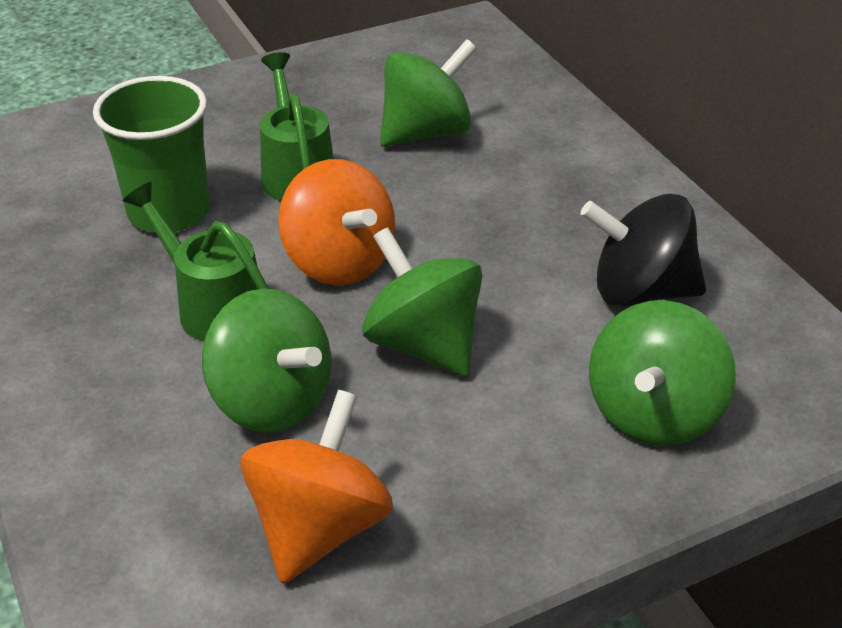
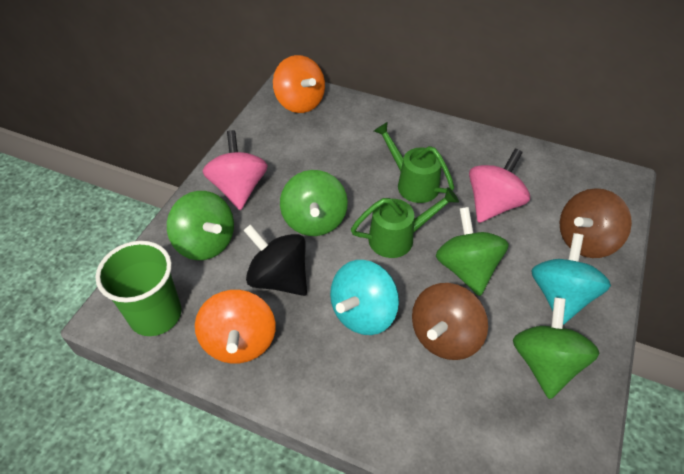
brown spinning top: 0 -> 2
pink spinning top: 0 -> 2
turquoise spinning top: 0 -> 2

